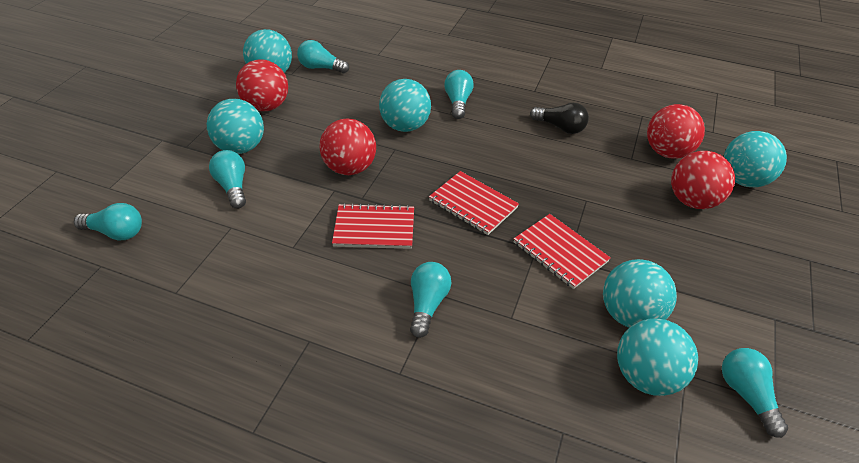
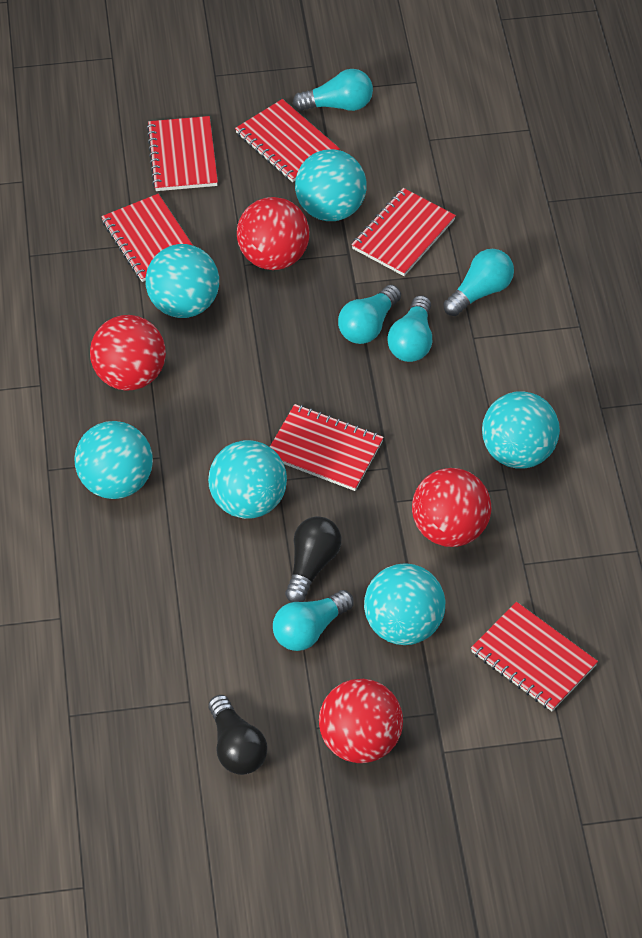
black light bulb: 1 -> 2
red notebook: 3 -> 6
turquoise light bulb: 6 -> 5

